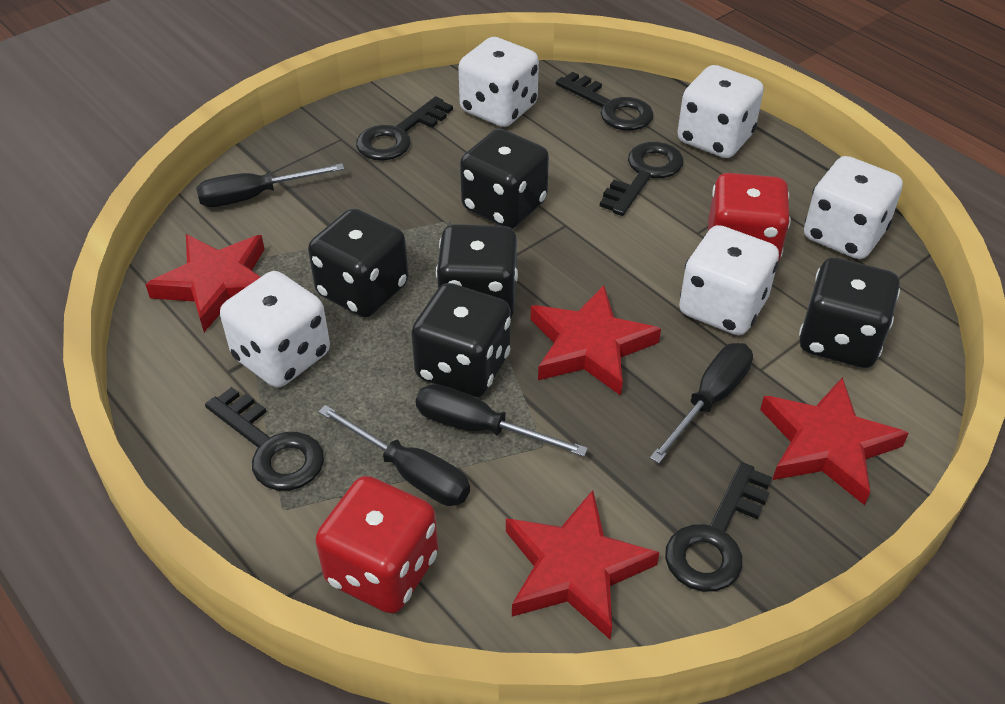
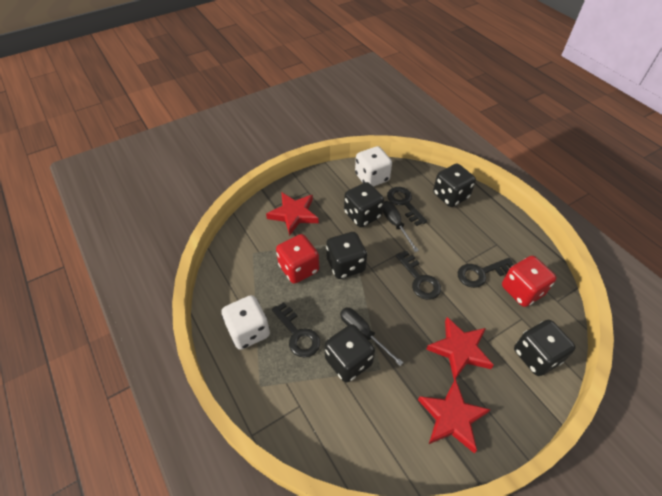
black key: 5 -> 4
black screwdriver: 4 -> 2
red star: 4 -> 3
white dice: 5 -> 2

